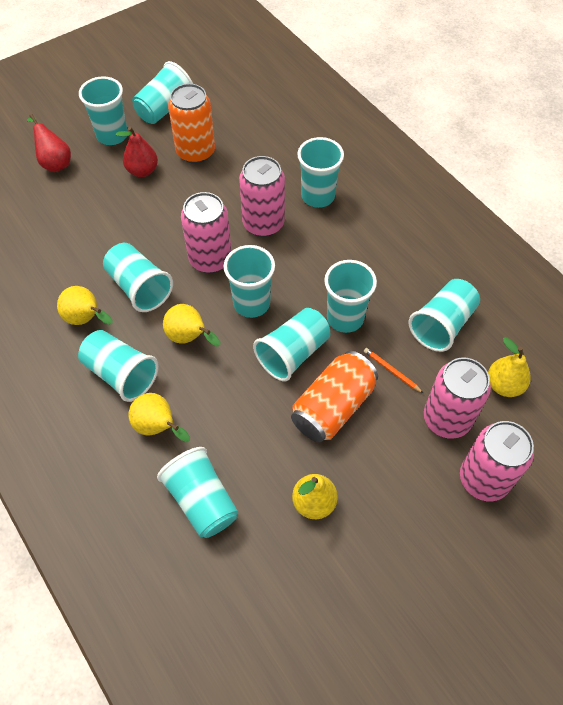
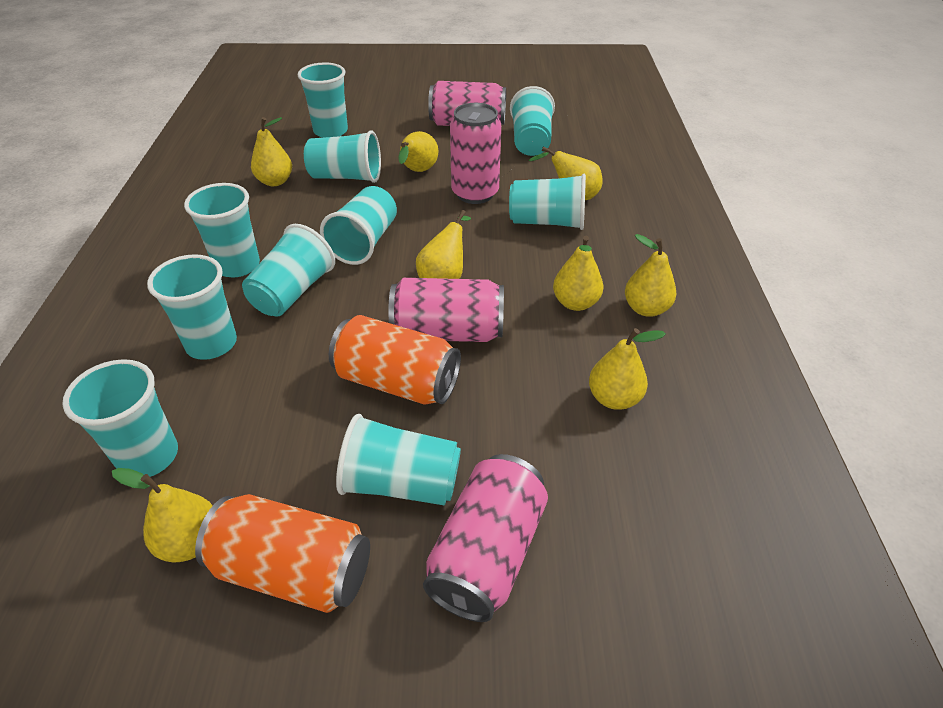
orange pencil: 1 -> 0
red pear: 2 -> 0
yellow pear: 5 -> 8

